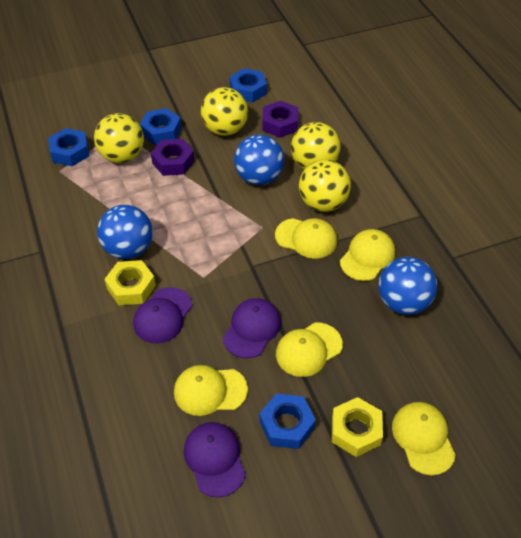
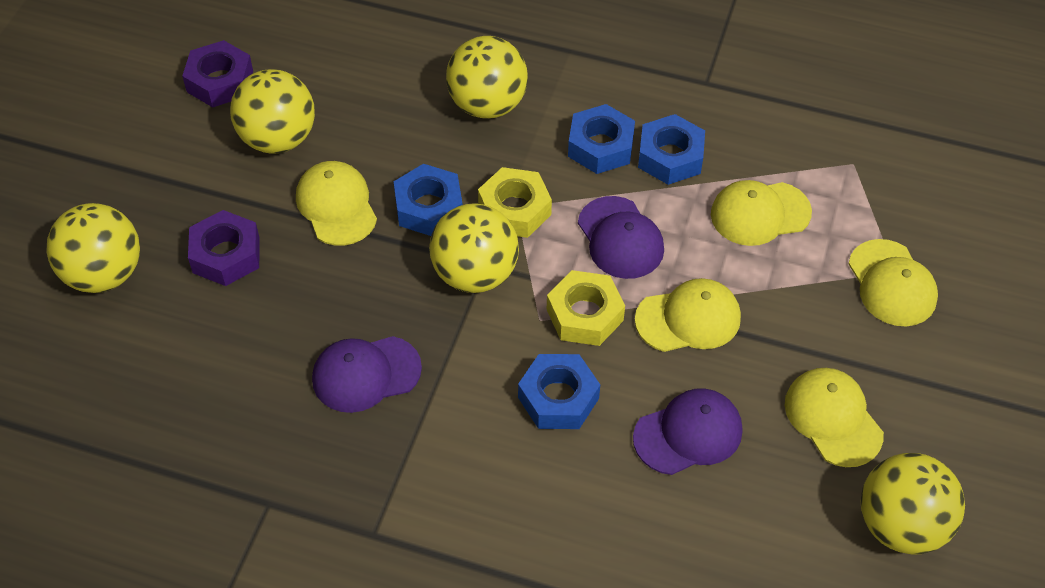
blue ball: 3 -> 0
yellow ball: 4 -> 5

